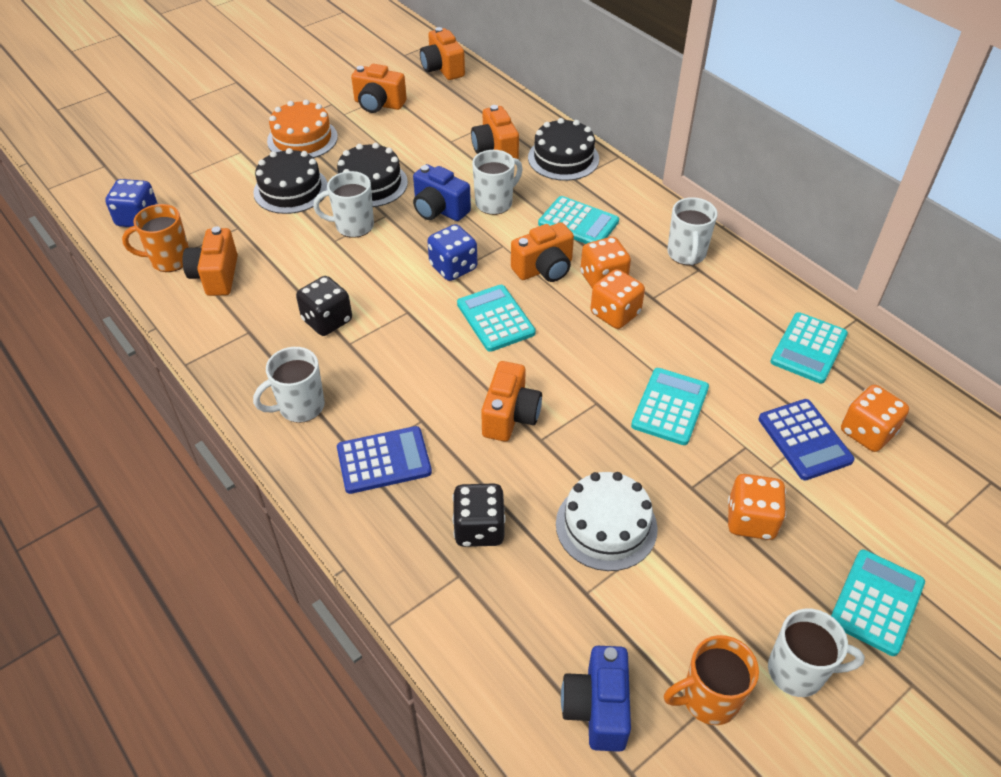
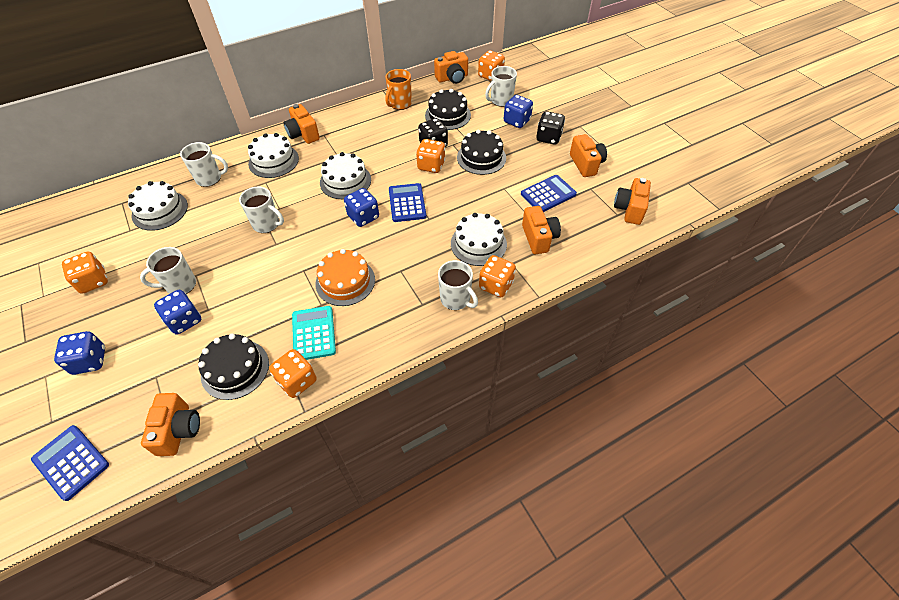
blue calculator: 2 -> 3
blue camera: 2 -> 0
blue dice: 2 -> 4
orange dice: 4 -> 5
orange mug: 2 -> 1
turquoise calculator: 5 -> 1
white cake: 1 -> 4

